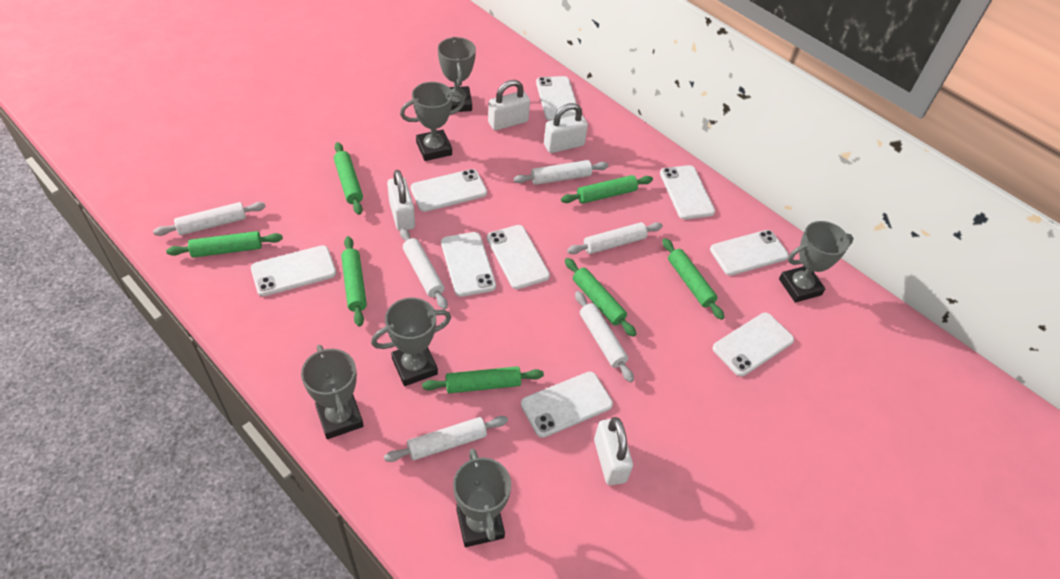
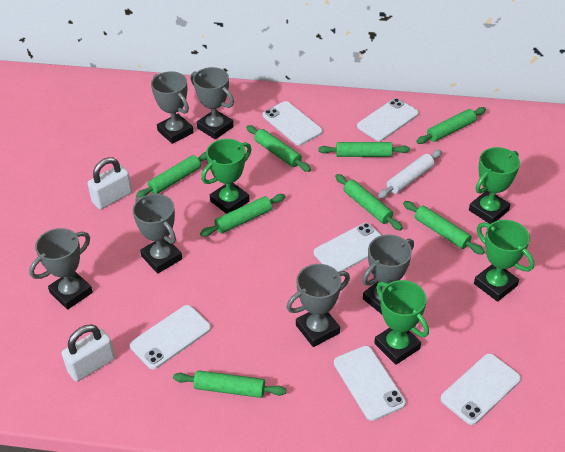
green rolling pin: 7 -> 8
green trophy: 0 -> 4
white padlock: 4 -> 2
white phone: 9 -> 6
white rolling pin: 6 -> 1

